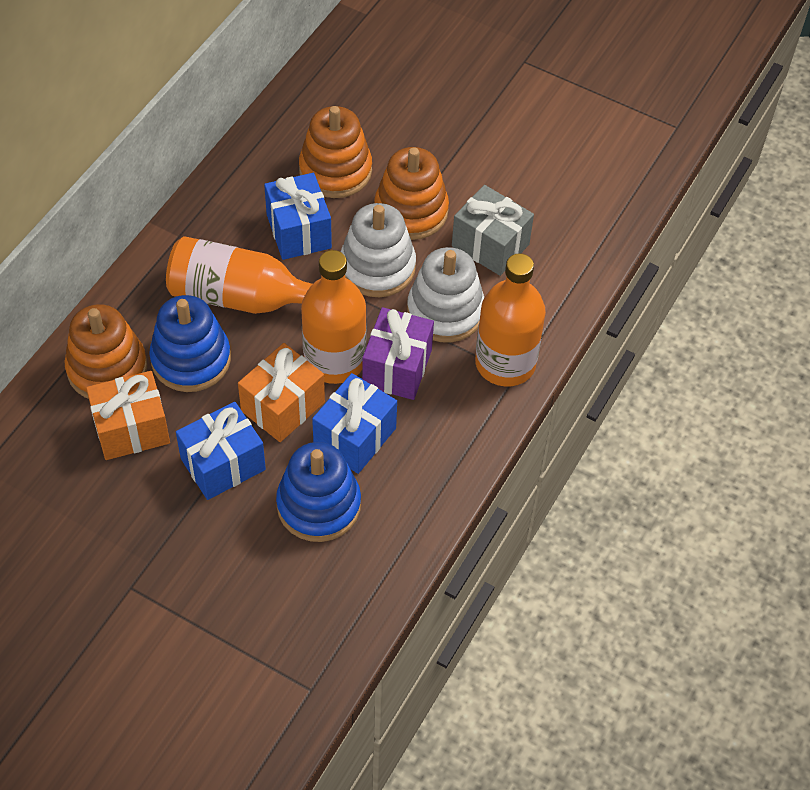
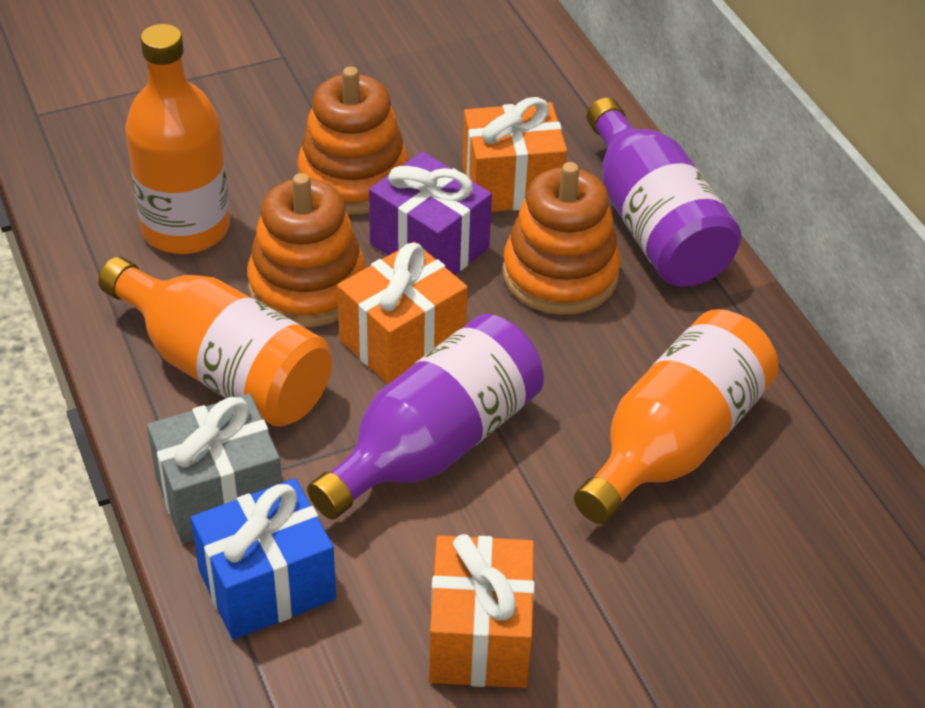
blue gift: 3 -> 1
blue stacking toy: 2 -> 0
orange gift: 2 -> 3
purple bottle: 0 -> 2
white stacking toy: 2 -> 0

